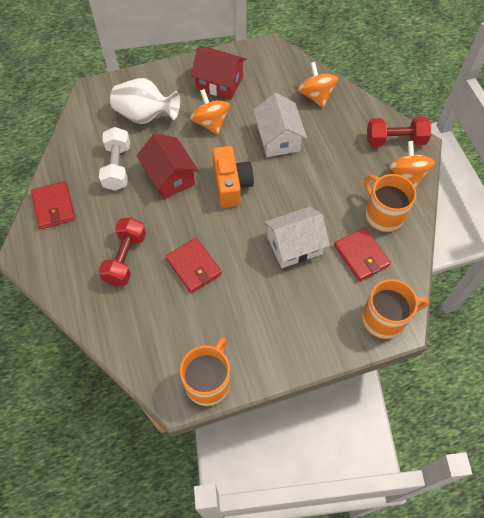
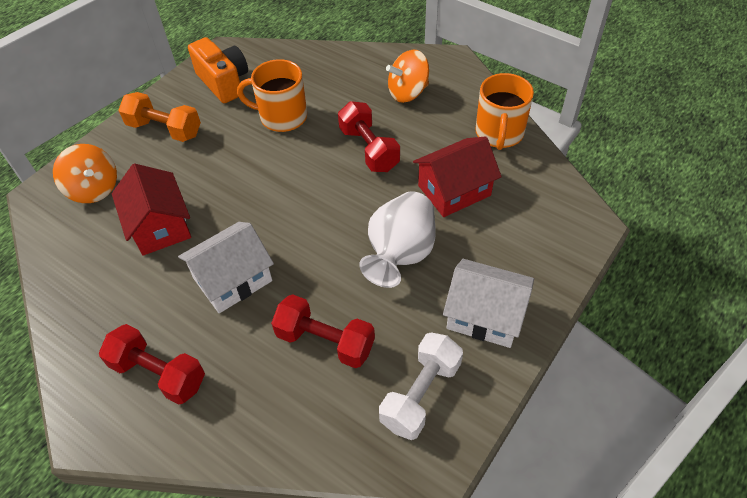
orange dumbbell: 0 -> 1
orange mug: 3 -> 2
orange spinning top: 3 -> 2
red dumbbell: 2 -> 3
red wallet: 3 -> 0

